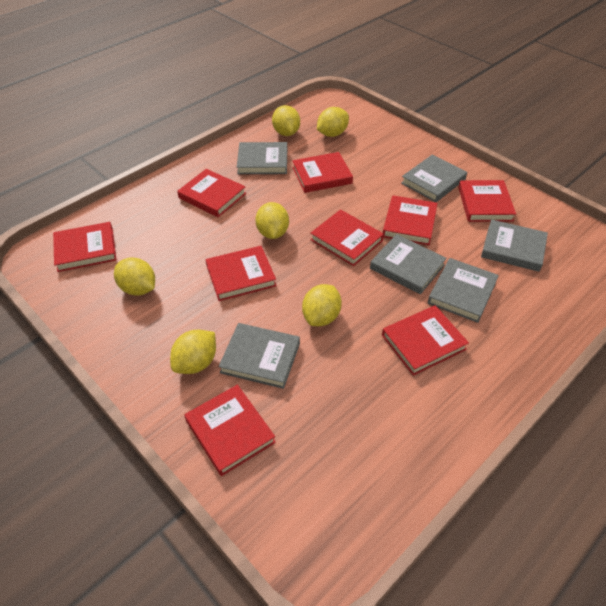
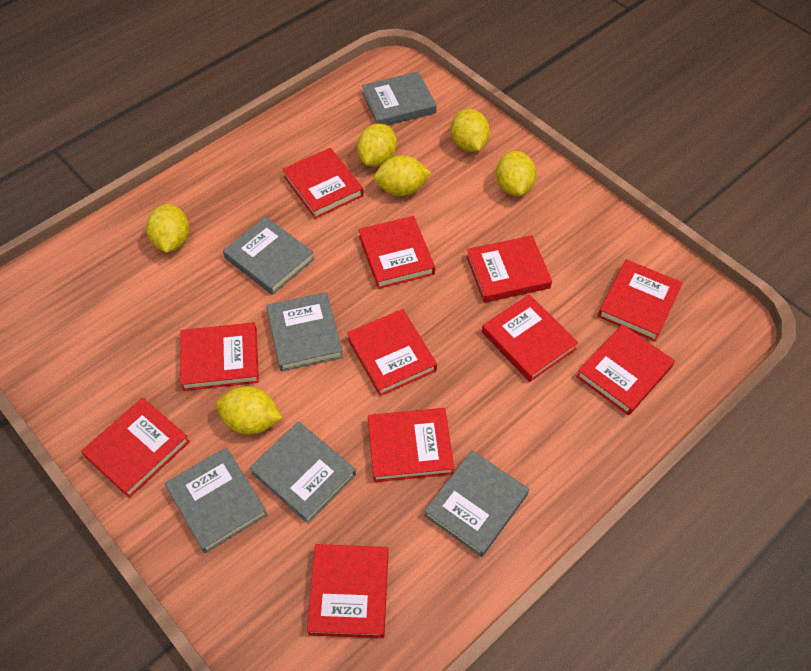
red book: 9 -> 11

